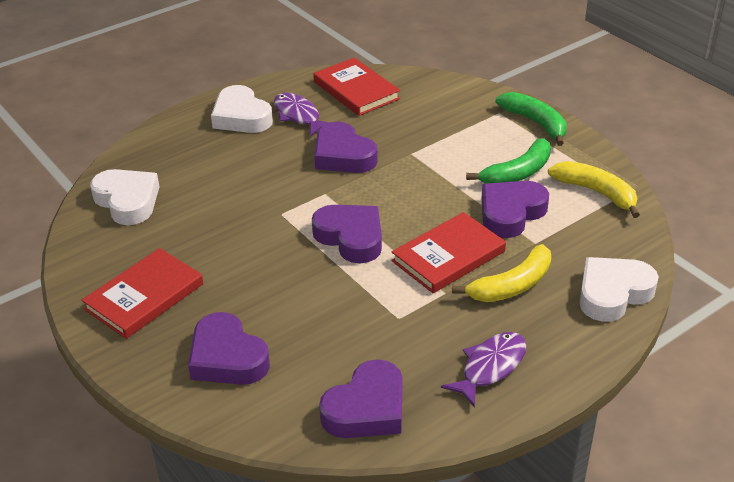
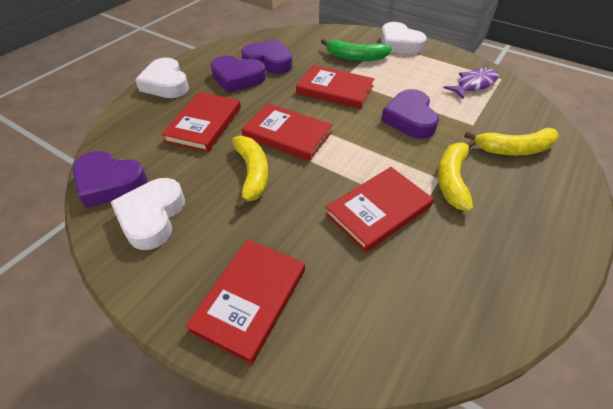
green banana: 2 -> 1
purple fish: 2 -> 1
purple heart: 5 -> 4
red book: 3 -> 5
yellow banana: 2 -> 3

